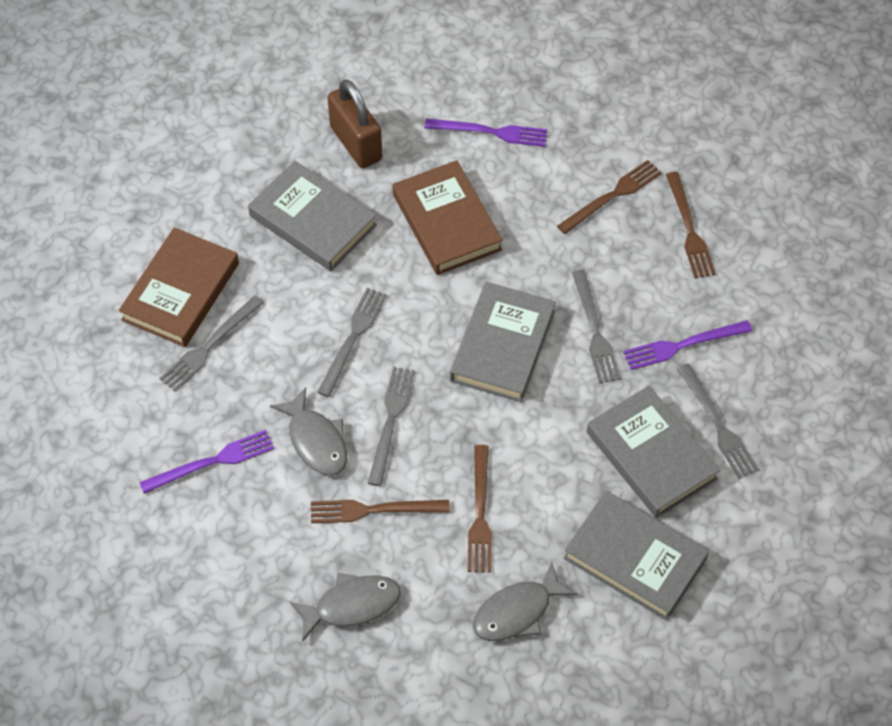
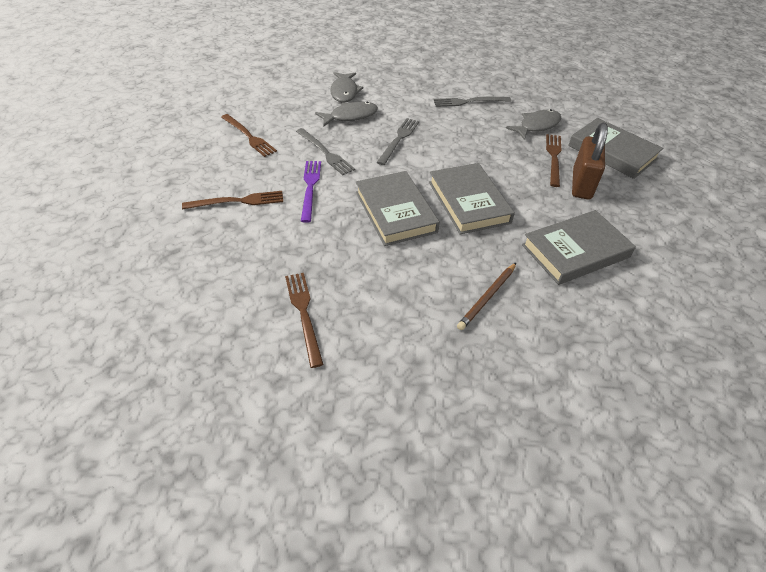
brown book: 2 -> 0
brown pencil: 0 -> 1
grey fork: 5 -> 3
purple fork: 3 -> 1

